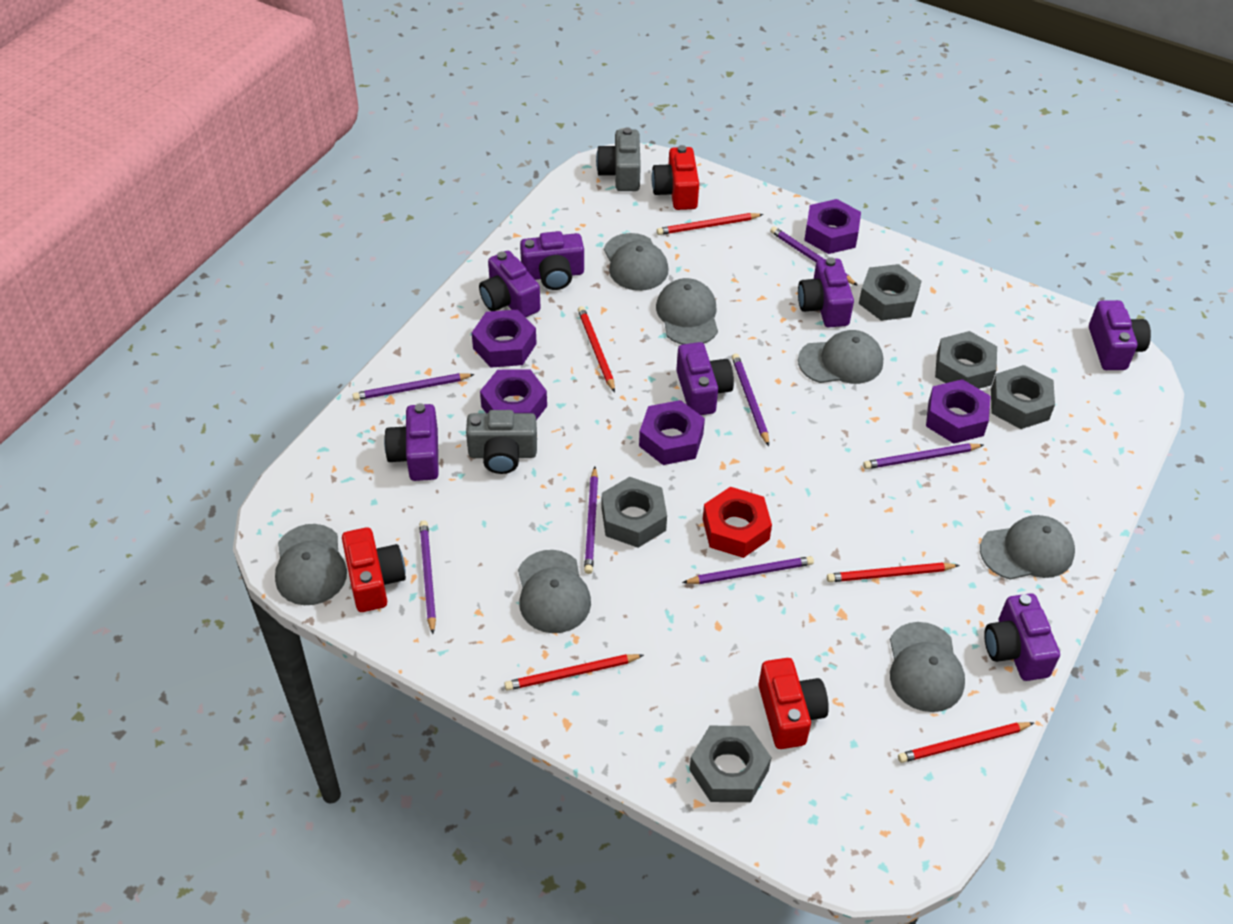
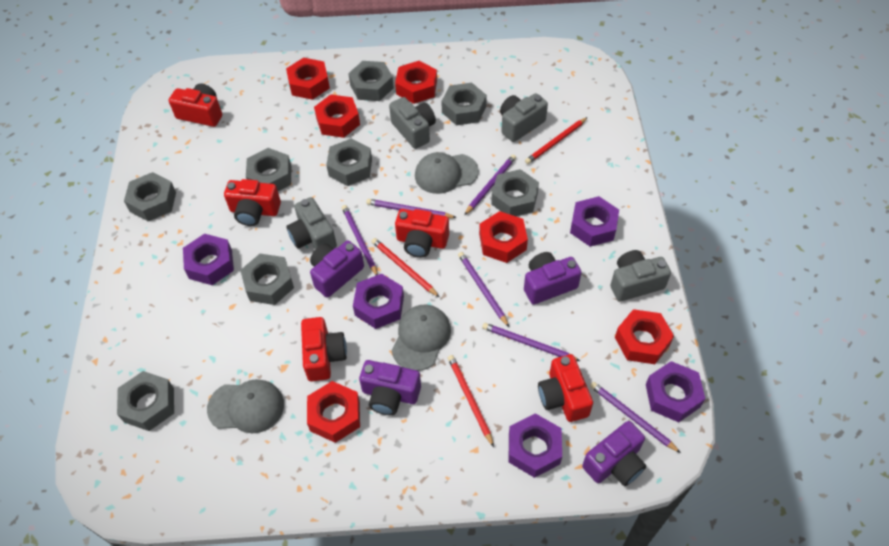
grey camera: 2 -> 4
grey cap: 7 -> 3
grey nut: 5 -> 8
purple camera: 7 -> 4
purple pencil: 7 -> 6
red camera: 3 -> 5
red nut: 1 -> 6
red pencil: 5 -> 3

